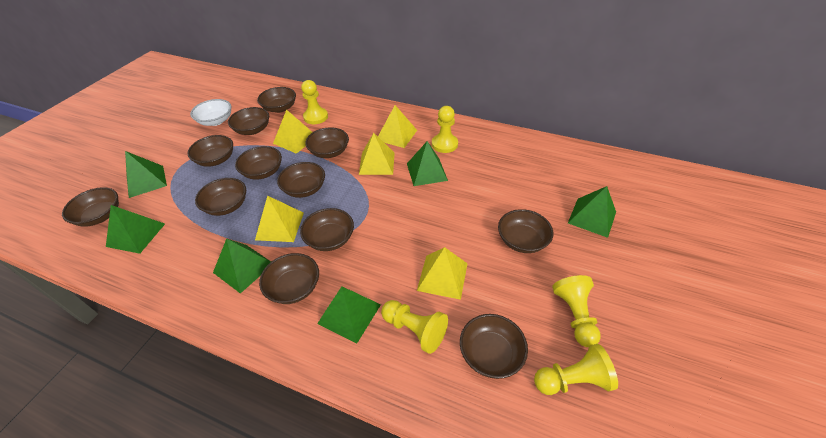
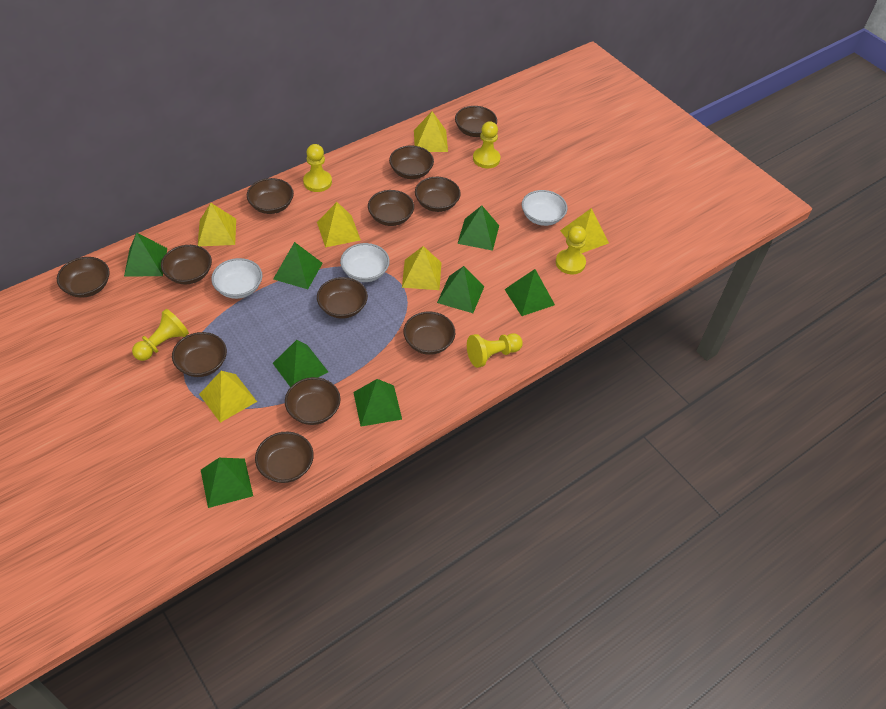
green pyramid: 6 -> 8
white bowl: 1 -> 3
yellow pyramid: 5 -> 6

